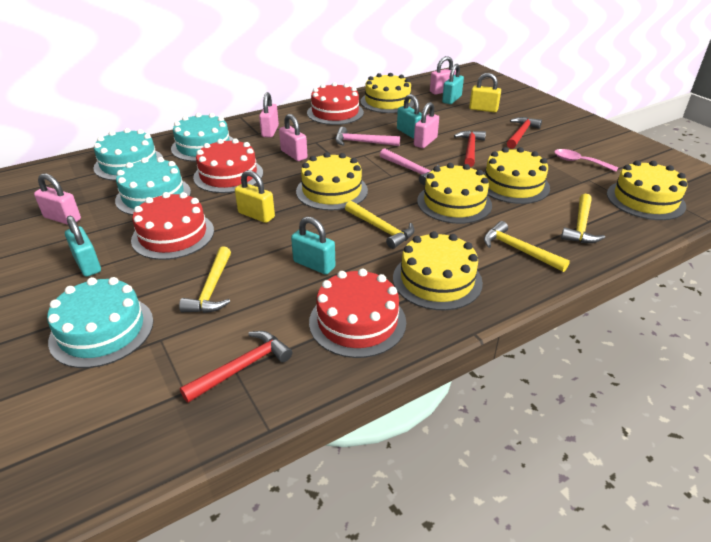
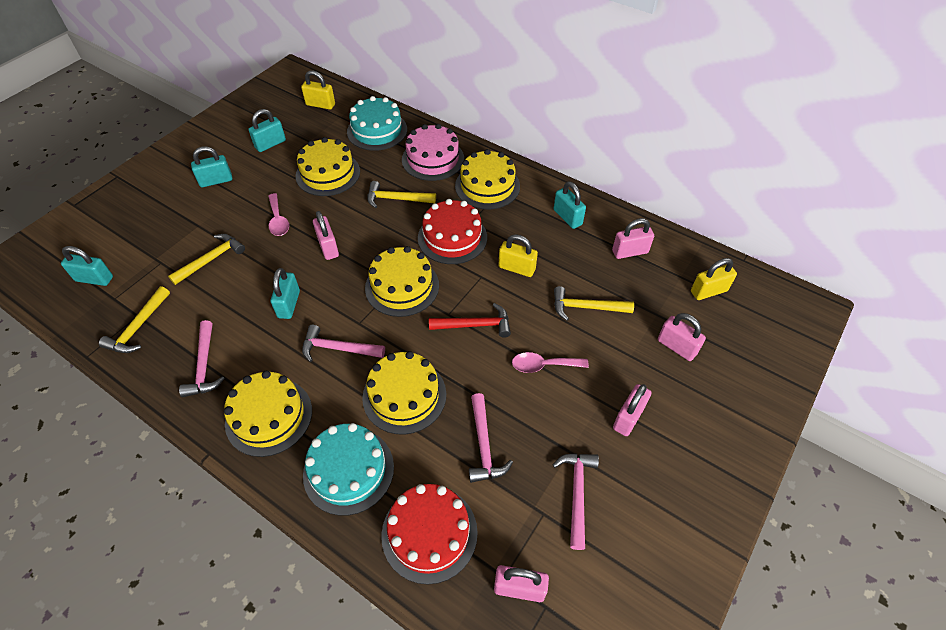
pink cake: 0 -> 1
pink hammer: 2 -> 4
pink spoon: 1 -> 2
red cake: 4 -> 2
red hammer: 3 -> 1
turquoise cake: 4 -> 2
turquoise padlock: 4 -> 5
yellow cake: 6 -> 5
yellow padlock: 2 -> 3

